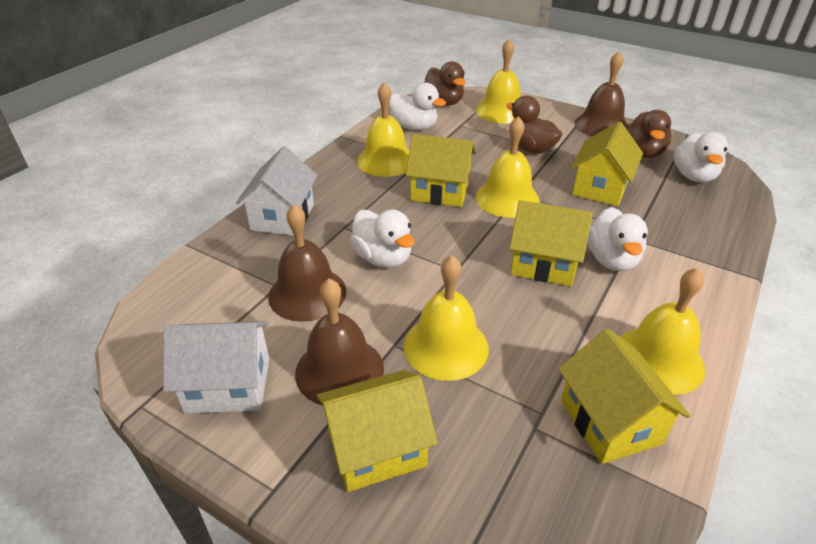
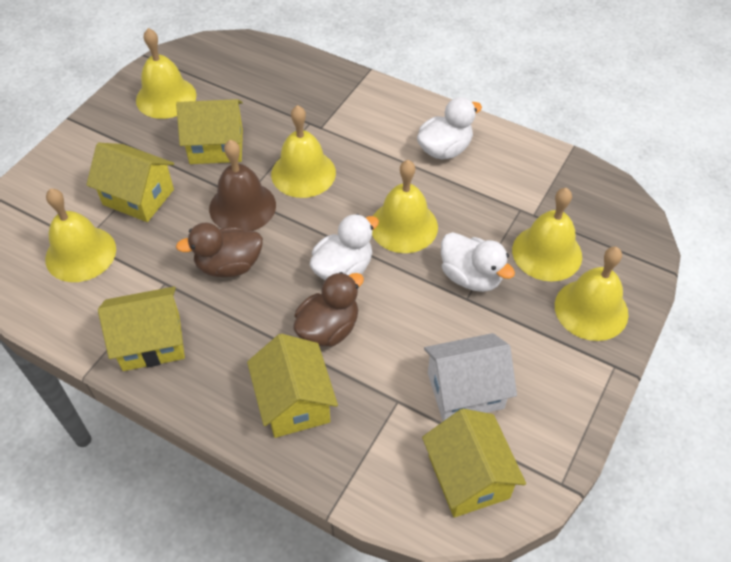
brown bell: 3 -> 1
brown duck: 3 -> 2
white duck: 4 -> 3
white house: 2 -> 1
yellow bell: 5 -> 6

